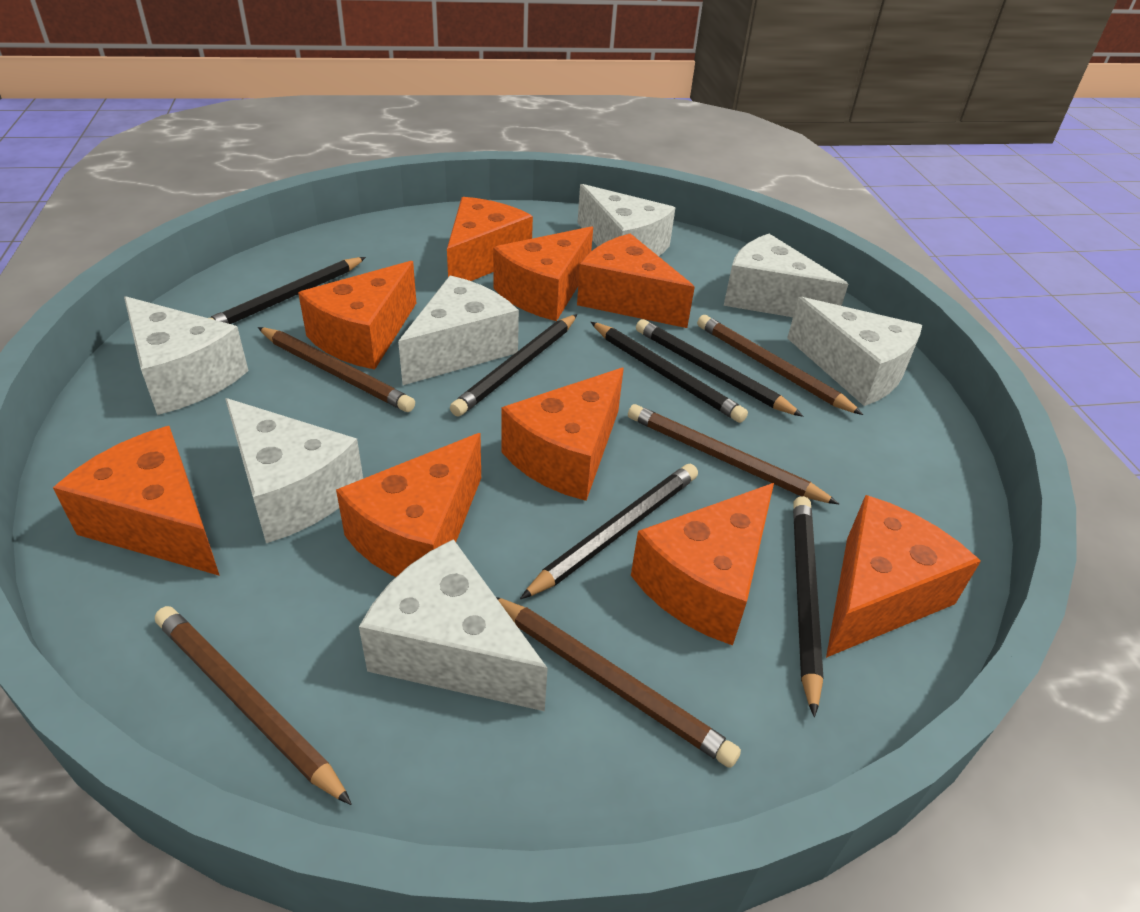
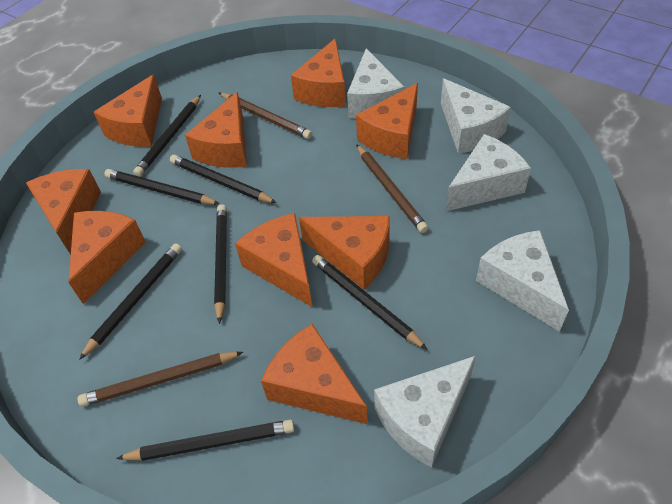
black pencil: 6 -> 7
brown pencil: 5 -> 3
white cheese: 7 -> 5

